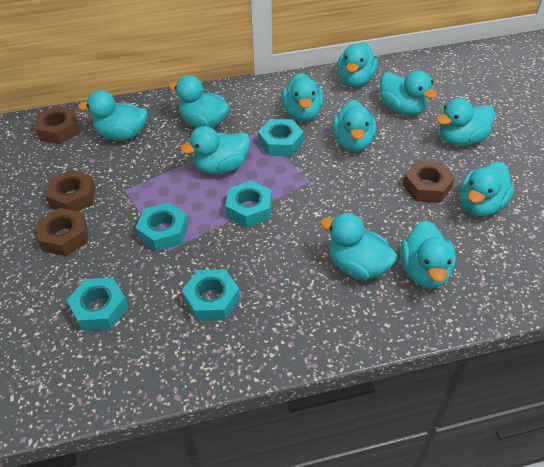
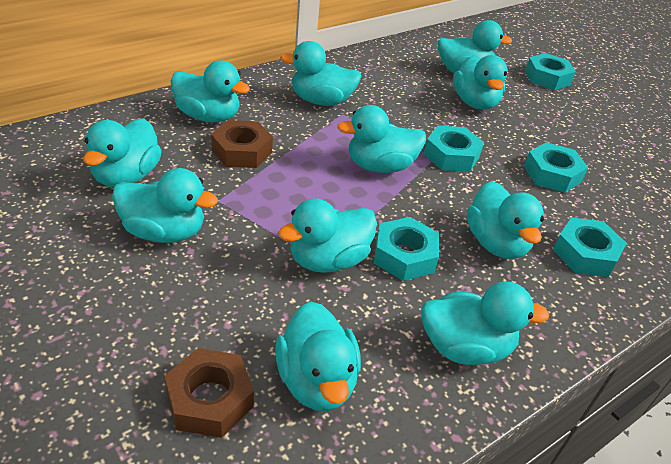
brown nut: 4 -> 2

